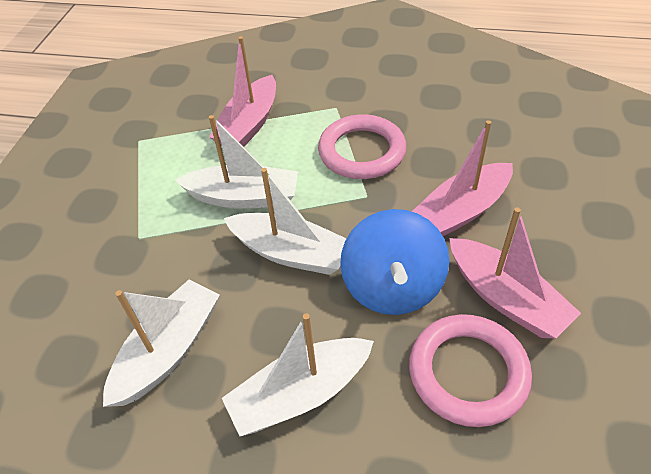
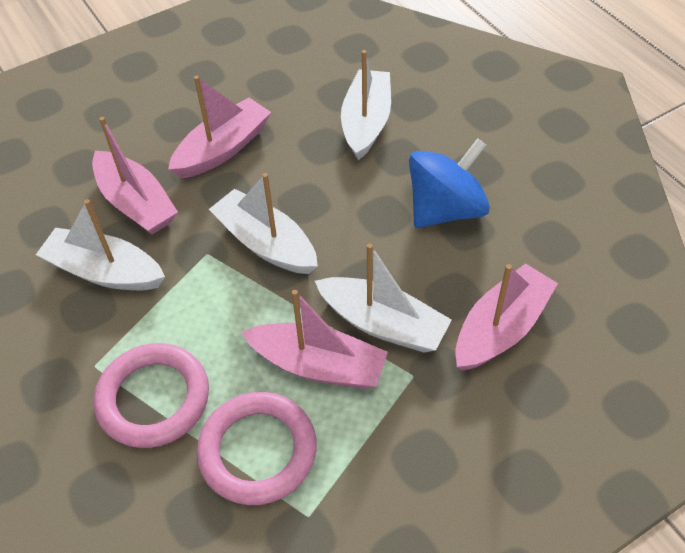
pink boat: 3 -> 4

